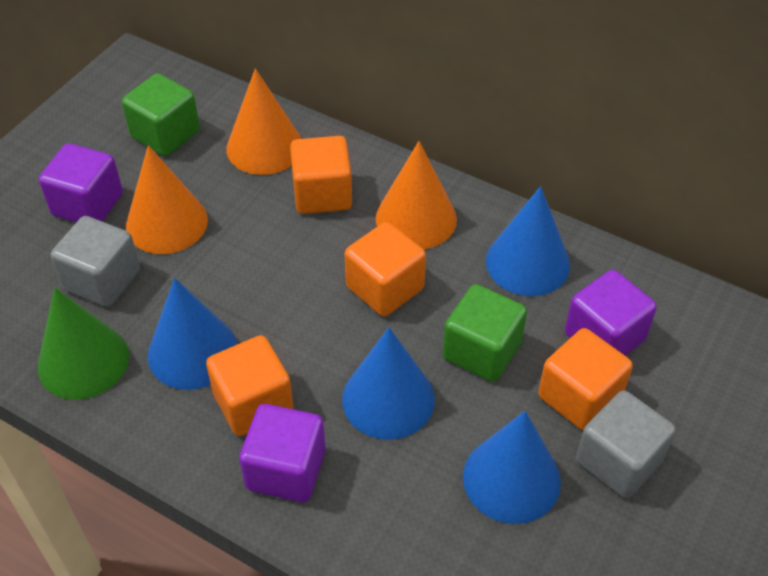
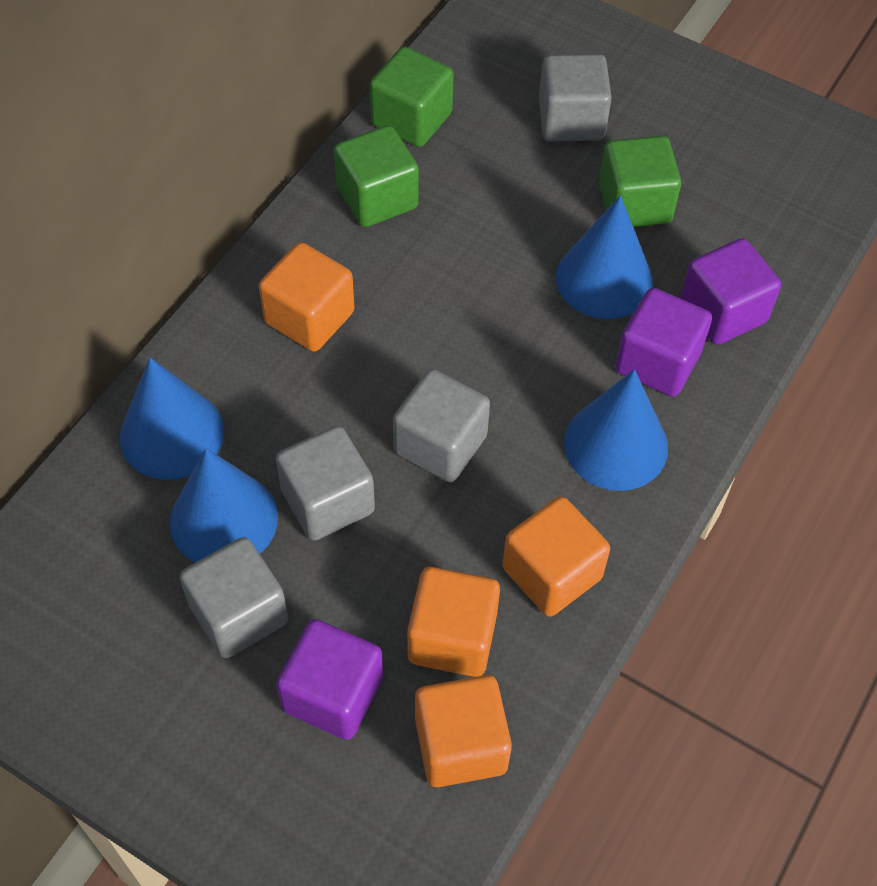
green cone: 1 -> 0
green cube: 2 -> 3
grey cube: 2 -> 4
orange cone: 3 -> 0

